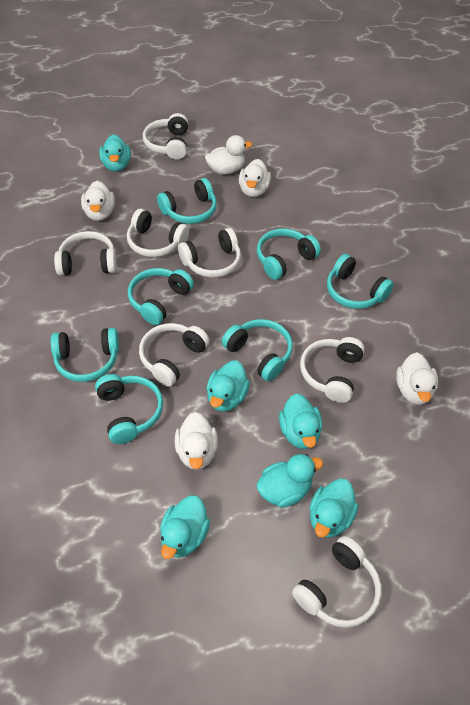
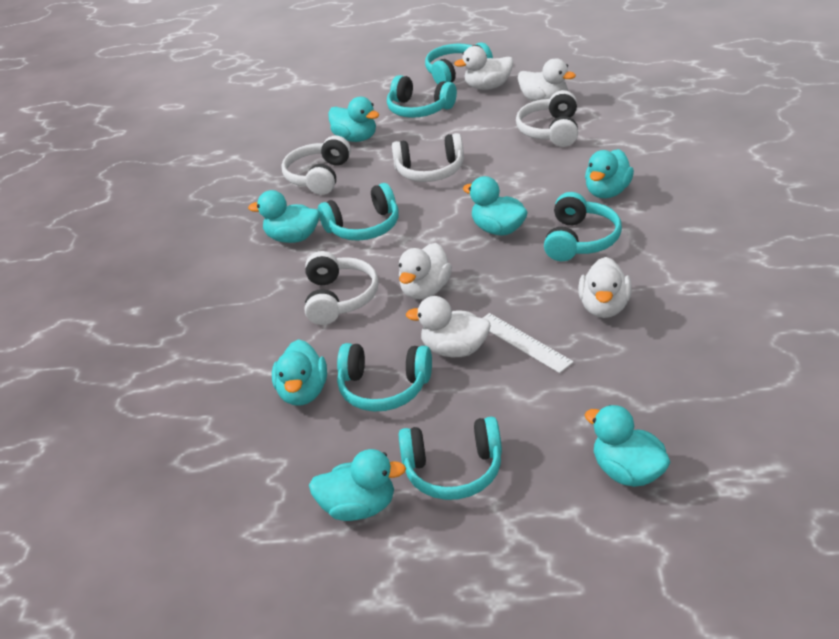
turquoise duck: 6 -> 7
turquoise headphones: 7 -> 6
white headphones: 7 -> 4
white ruler: 0 -> 1

